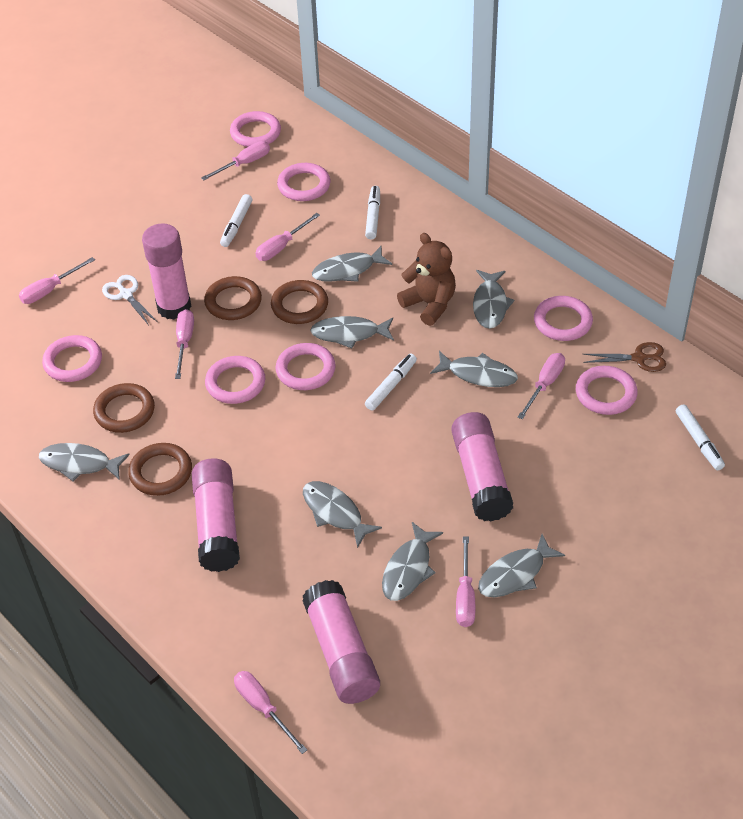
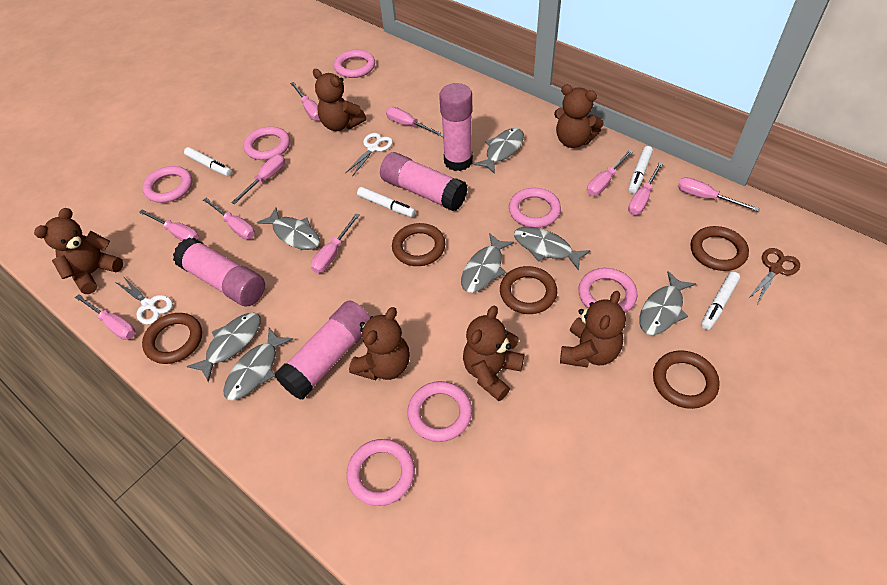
brown ring: 4 -> 5
brown teddy bear: 1 -> 6
grey fish: 8 -> 7
pink screwdriver: 7 -> 10
white scissors: 1 -> 2

